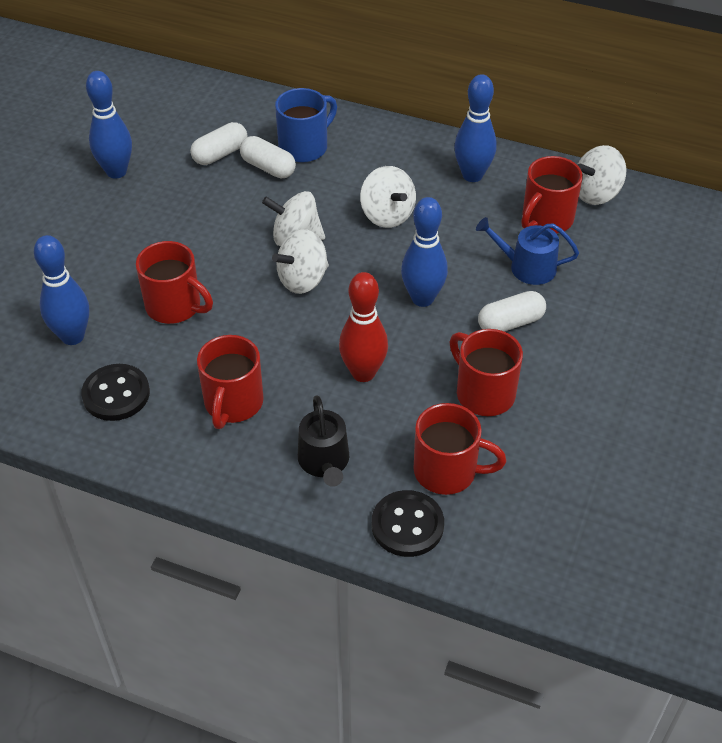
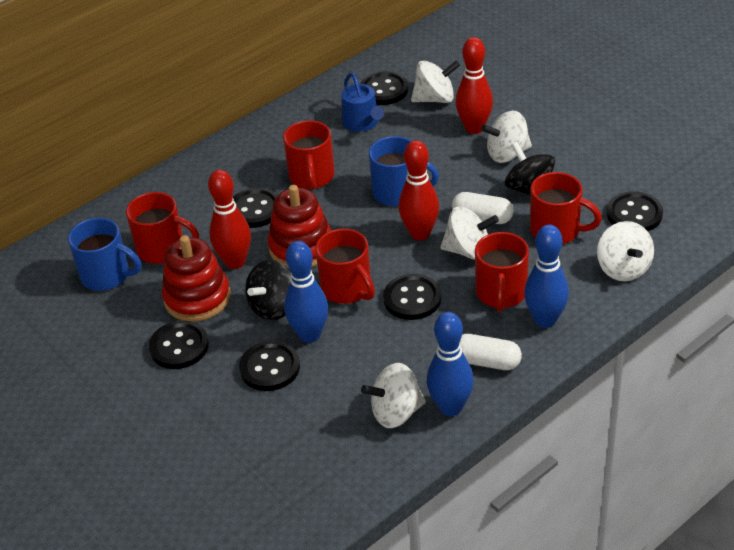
black button: 2 -> 6
black spinning top: 0 -> 2
black watering can: 1 -> 0
blue bowling pin: 4 -> 3
blue mug: 1 -> 2
red bowling pin: 1 -> 3
red stacking toy: 0 -> 2
white capsule: 3 -> 2
white spinning top: 4 -> 5

